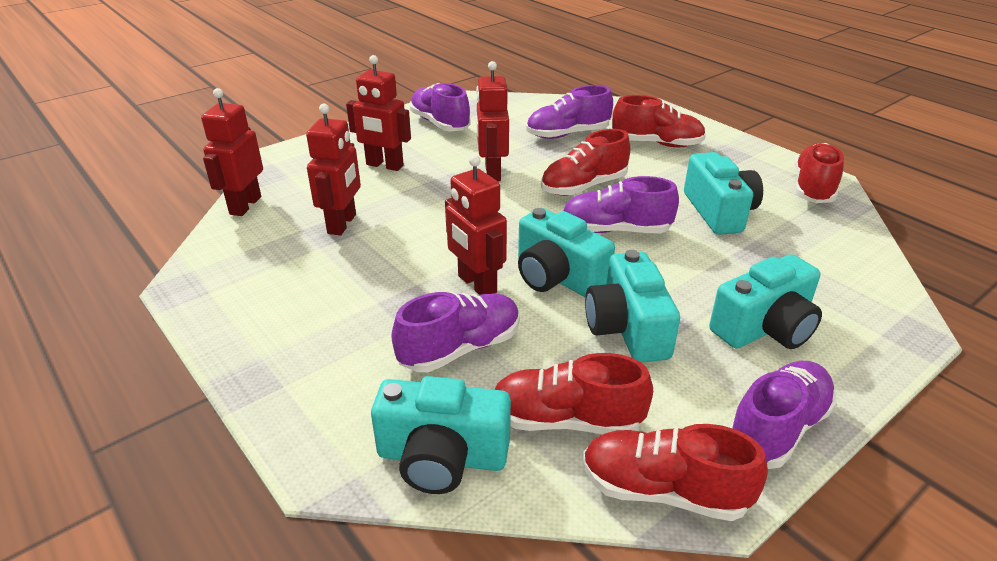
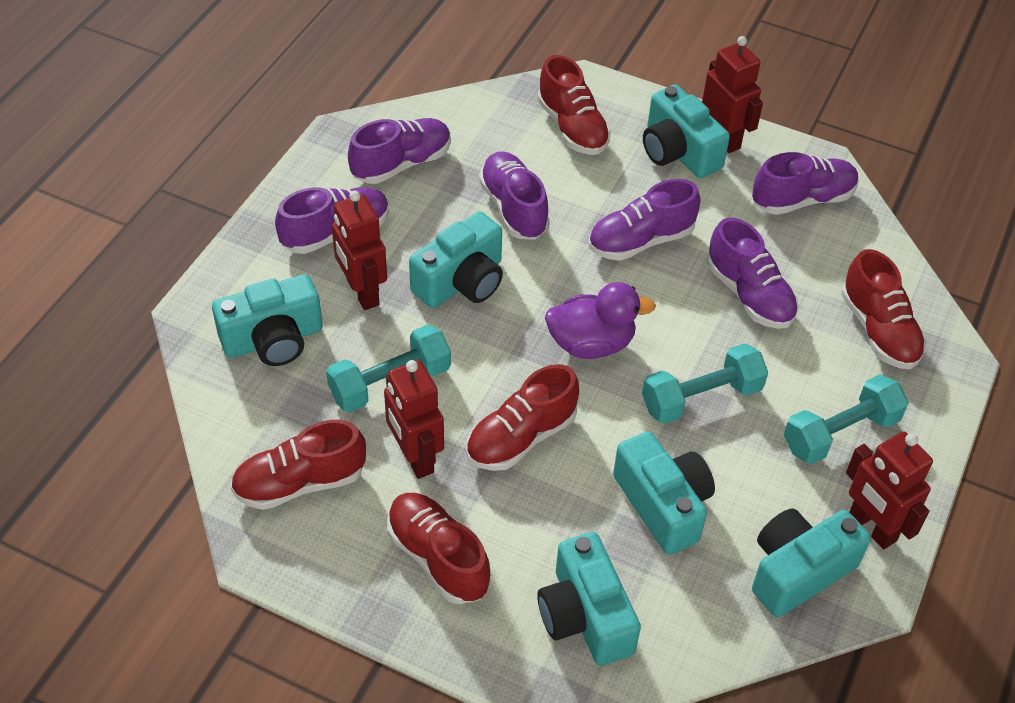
purple duck: 0 -> 1
purple shoe: 5 -> 6
red robot: 5 -> 4
turquoise camera: 5 -> 6
turquoise dumbbell: 0 -> 3

